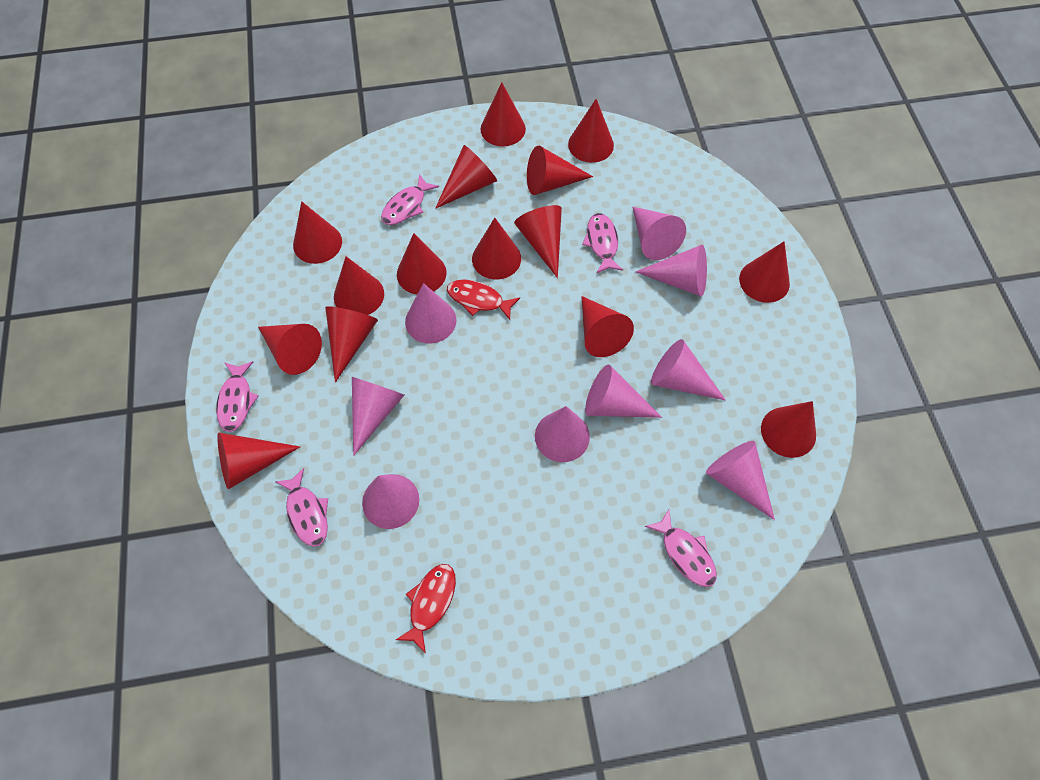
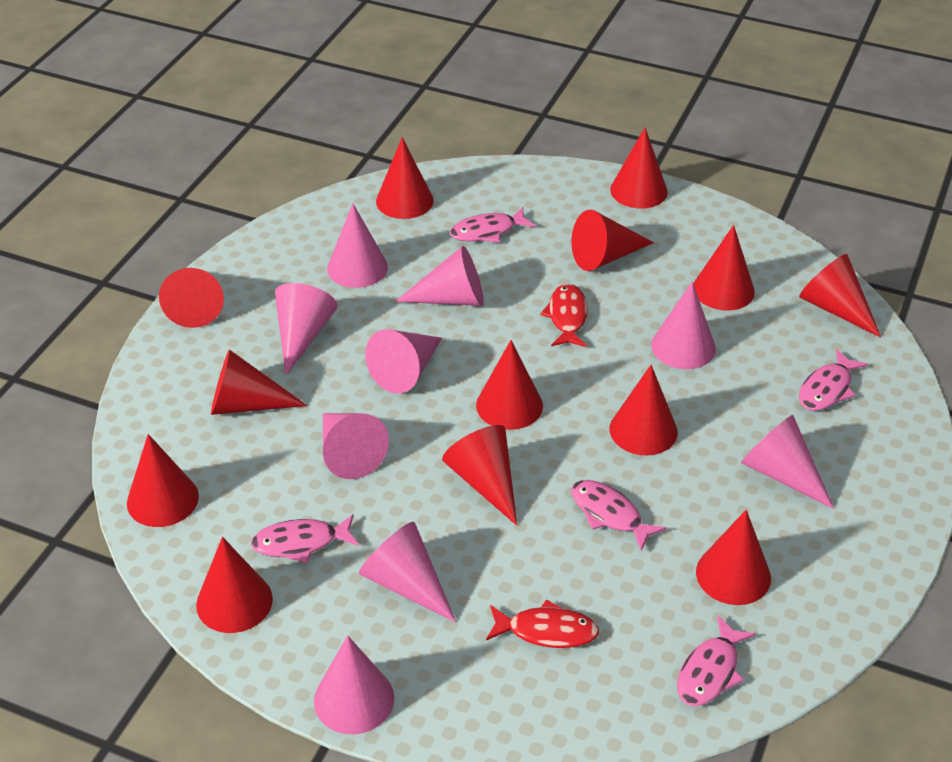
red cone: 15 -> 13

